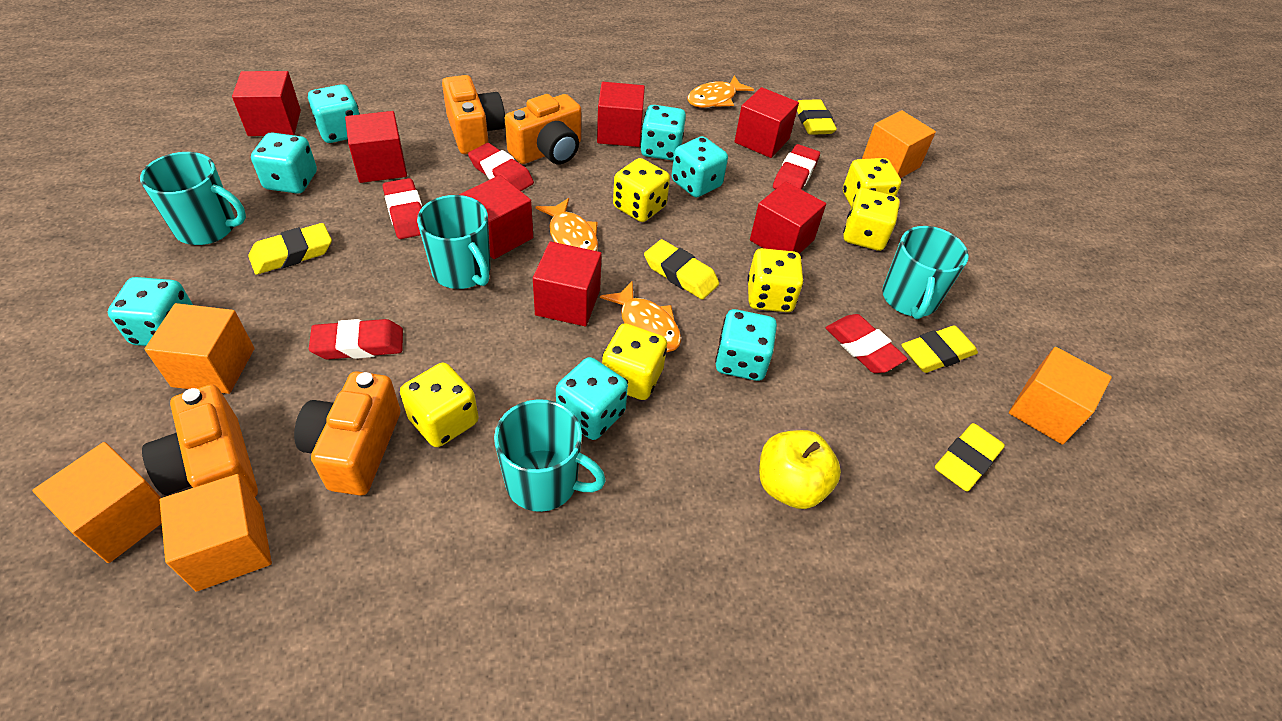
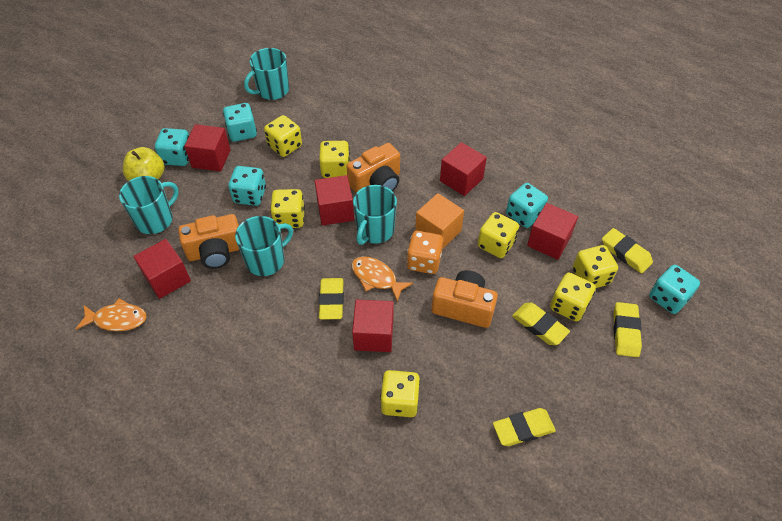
orange camera: 4 -> 3
orange cube: 5 -> 1
orange dice: 0 -> 1
orange fish: 3 -> 2
red cube: 7 -> 6
red eraser: 5 -> 0
turquoise dice: 7 -> 5
yellow dice: 6 -> 7

